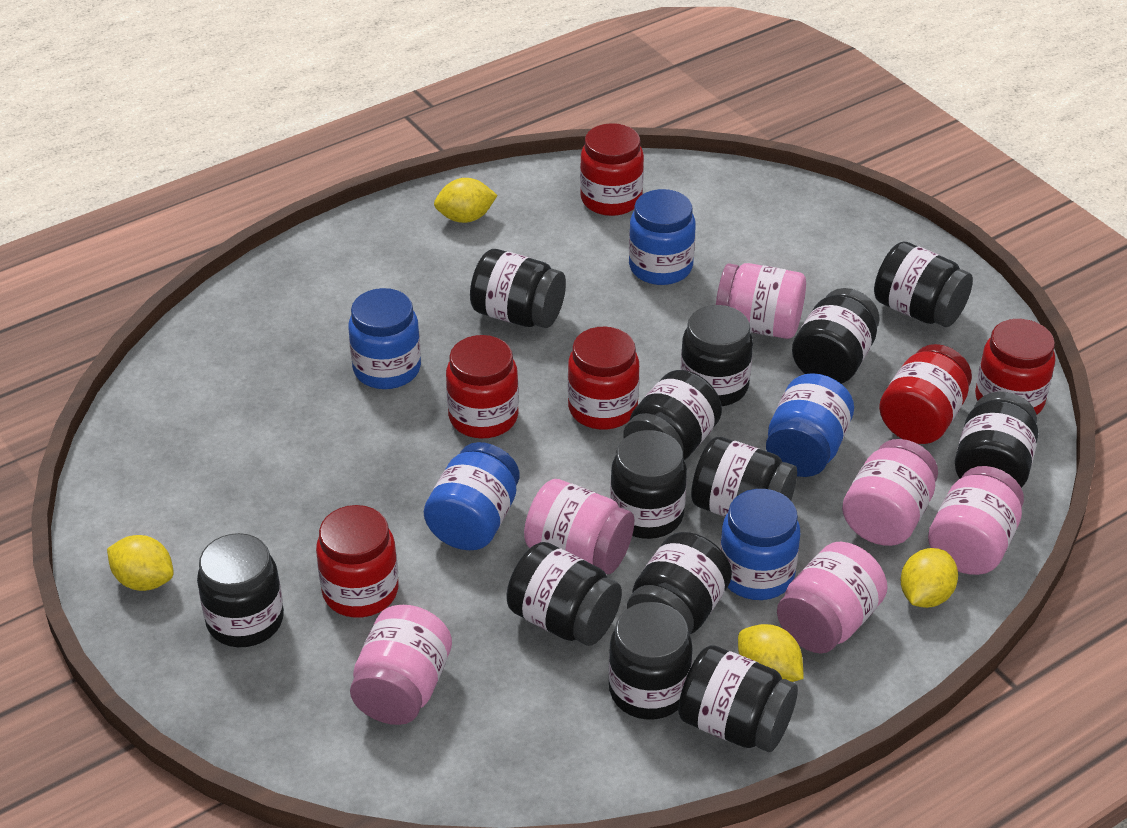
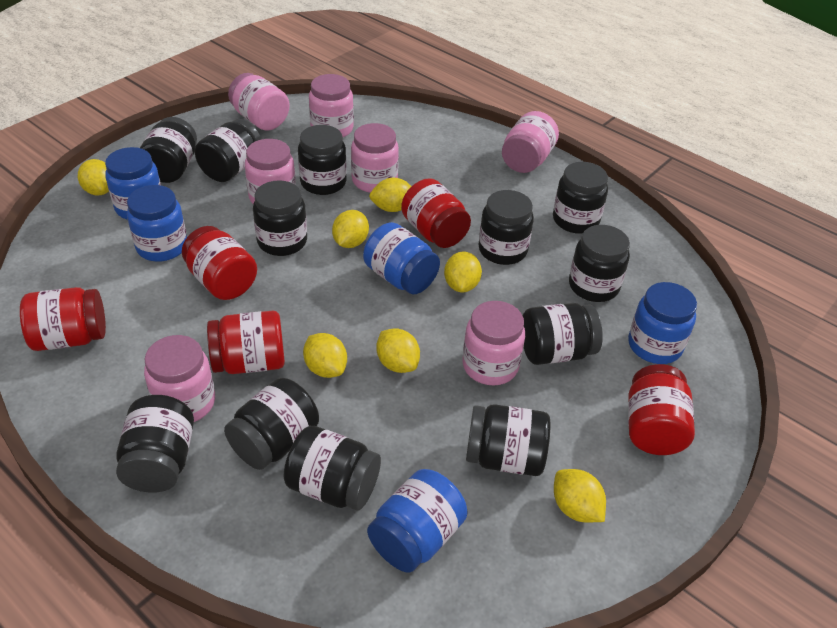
black jar: 13 -> 12
pink jar: 6 -> 7
red jar: 6 -> 5
yellow lemon: 4 -> 7

